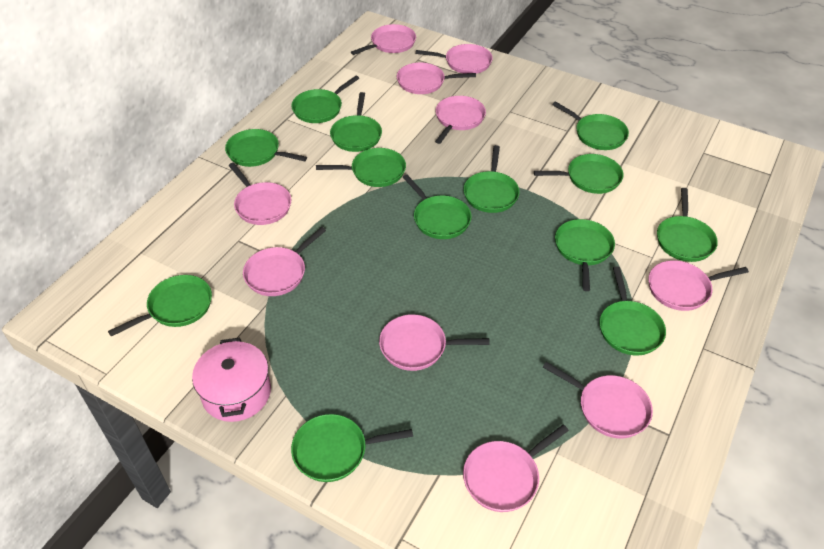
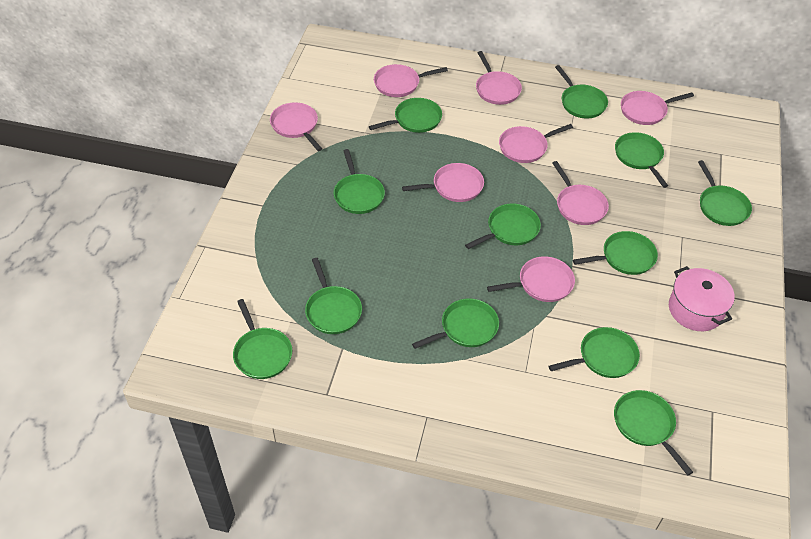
green pan: 13 -> 12
pink pan: 10 -> 8

